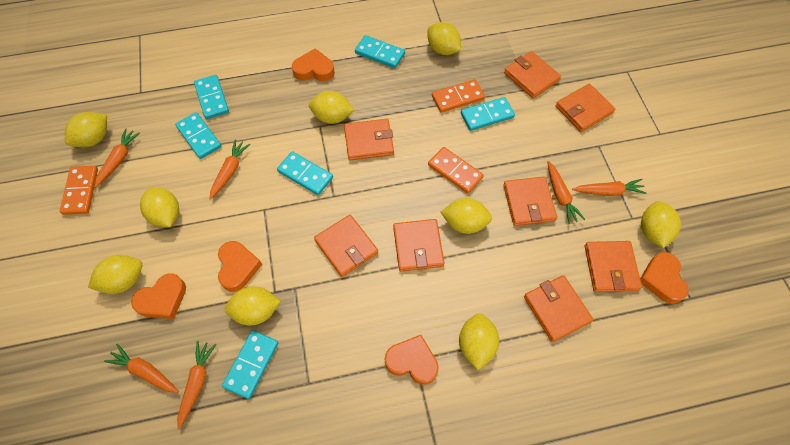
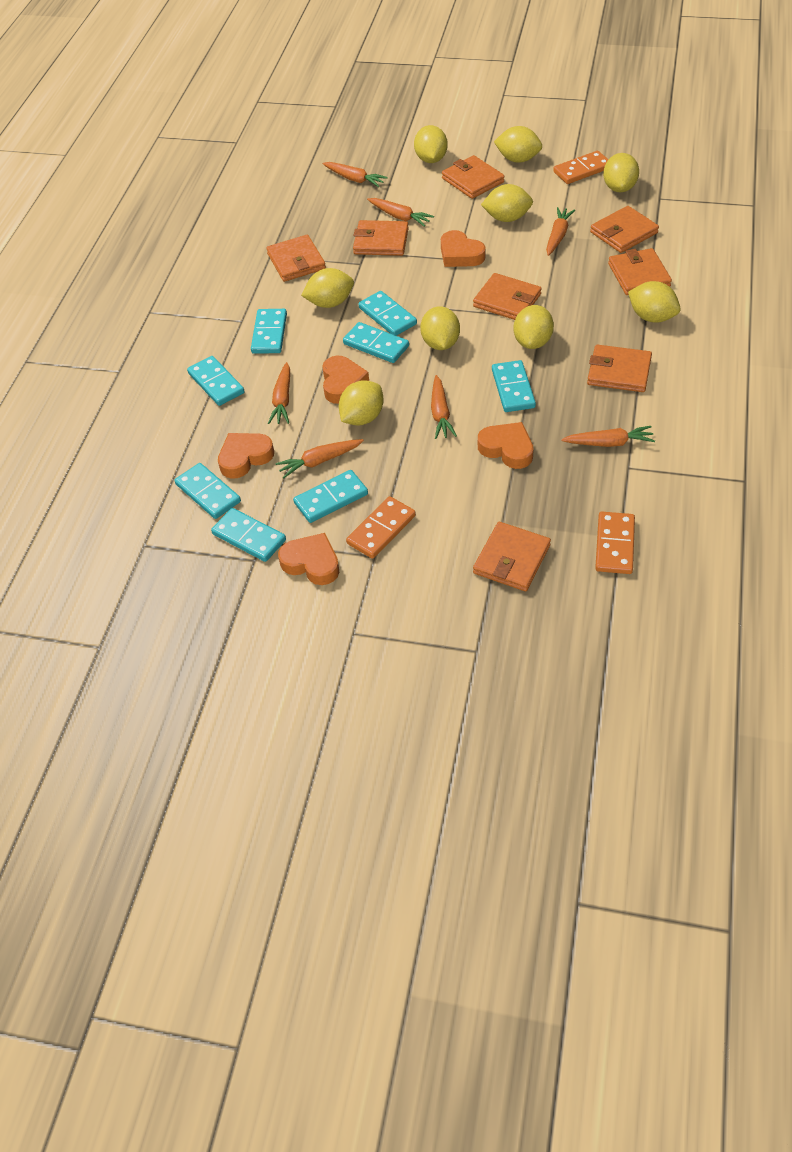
orange carrot: 6 -> 7
turquoise domino: 6 -> 8

